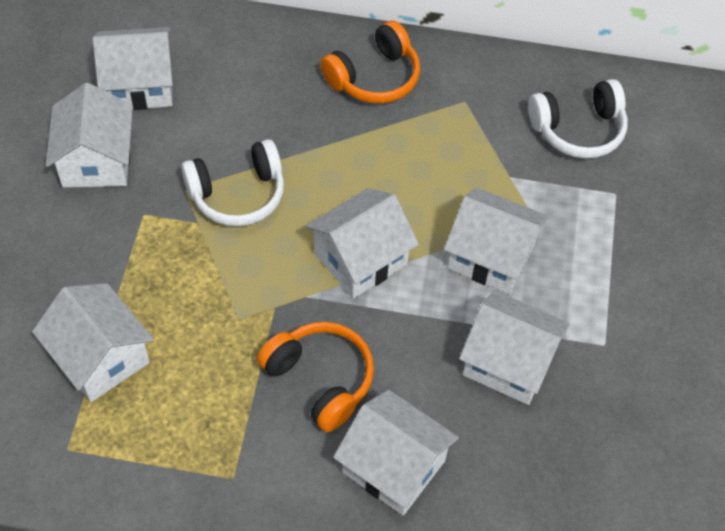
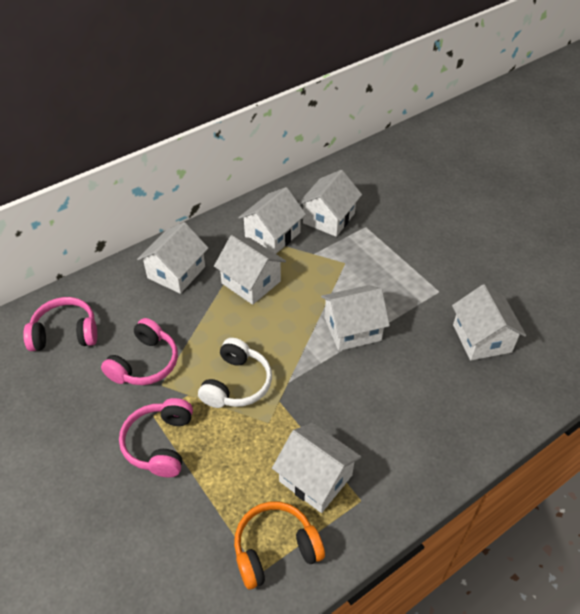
orange headphones: 2 -> 1
pink headphones: 0 -> 3
white headphones: 2 -> 1

